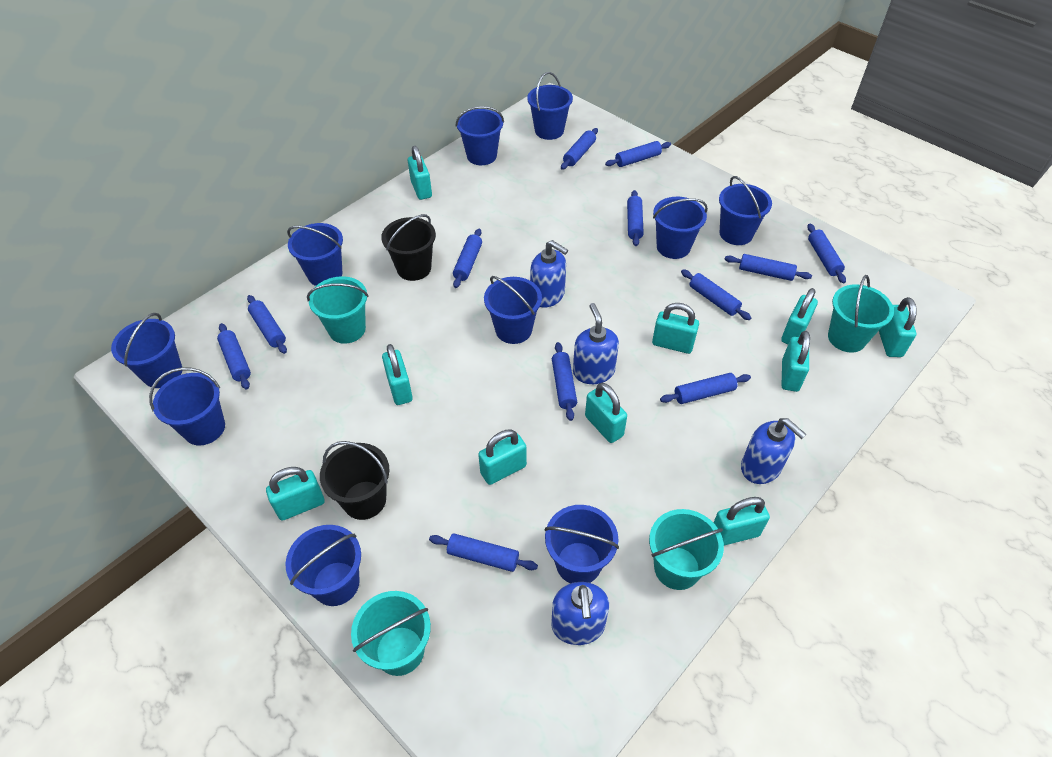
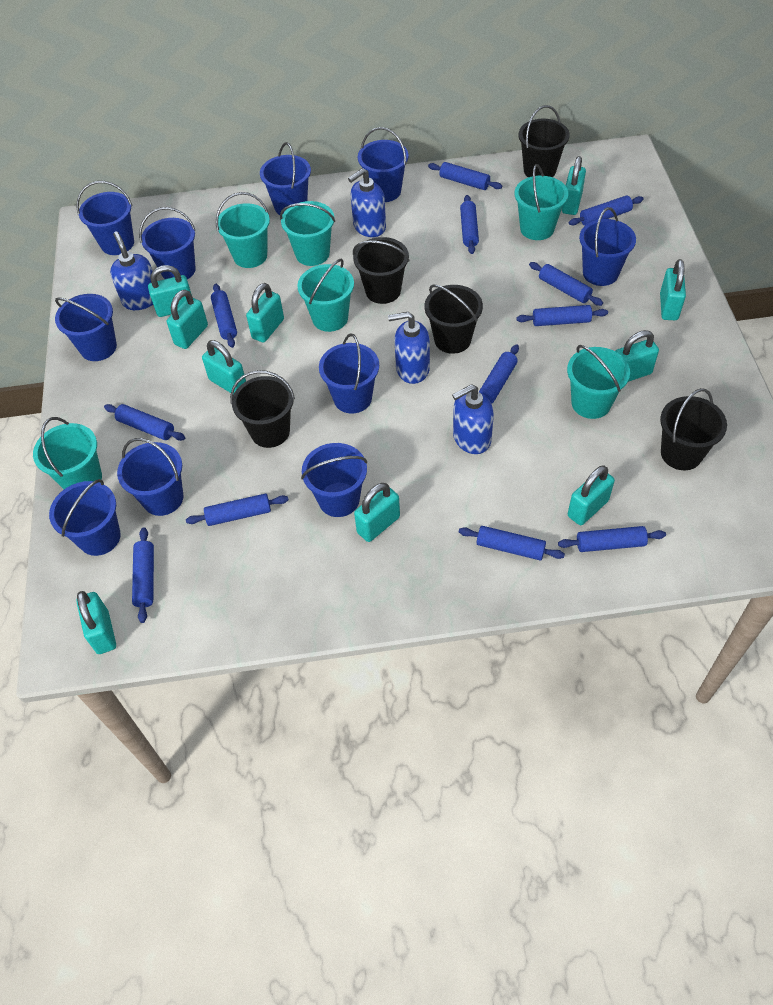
black bucket: 2 -> 5
turquoise bucket: 4 -> 6

